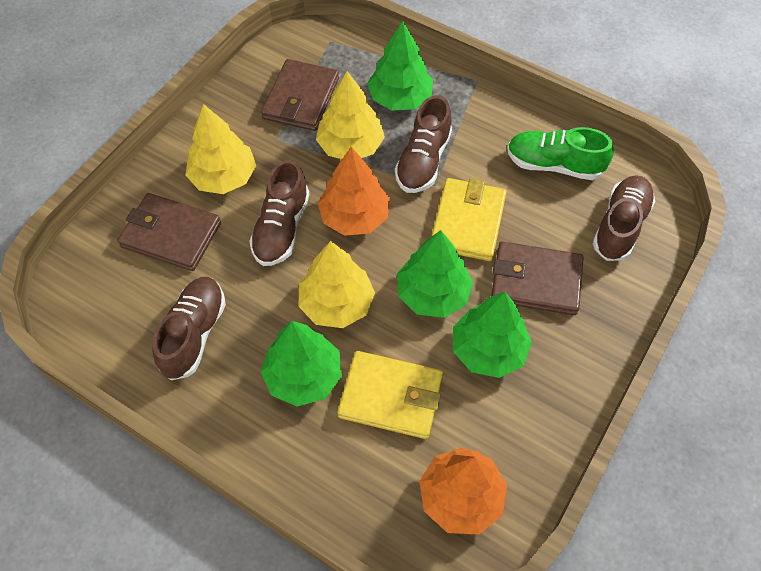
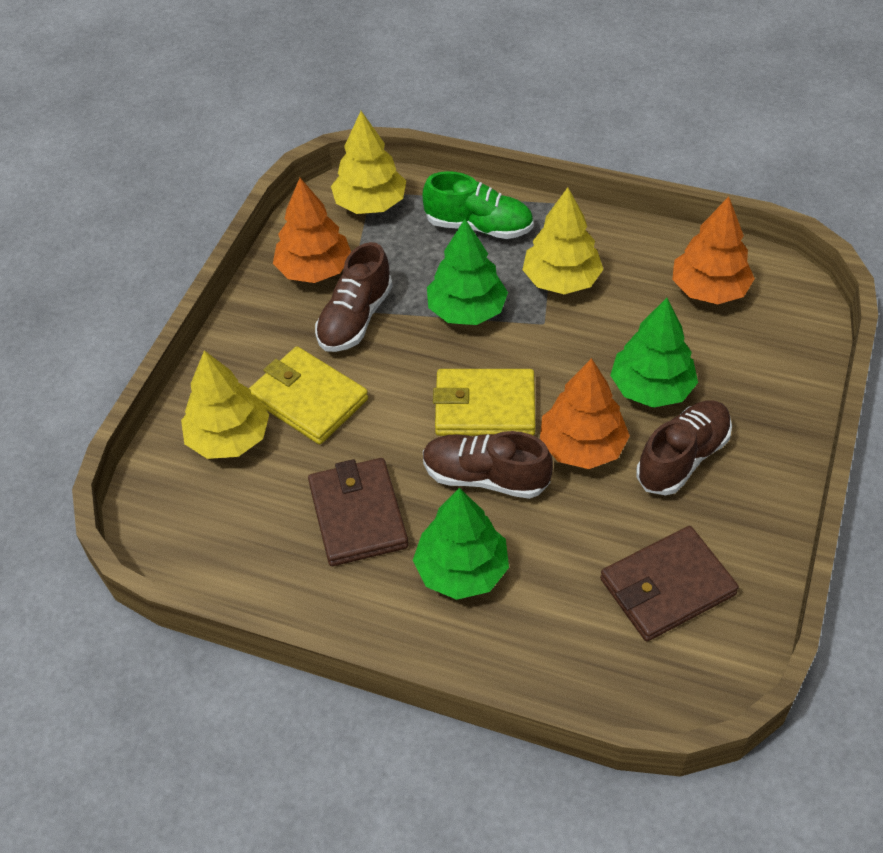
brown shoe: 4 -> 3
brown wallet: 3 -> 2
green tree: 4 -> 3
orange tree: 2 -> 3

